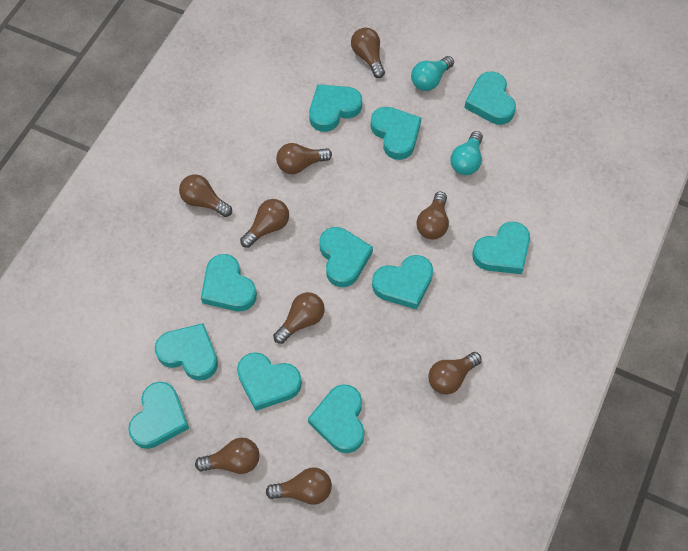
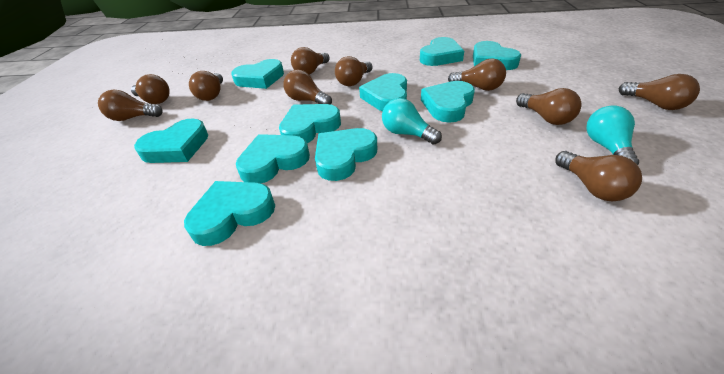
brown light bulb: 9 -> 10
turquoise heart: 11 -> 10

